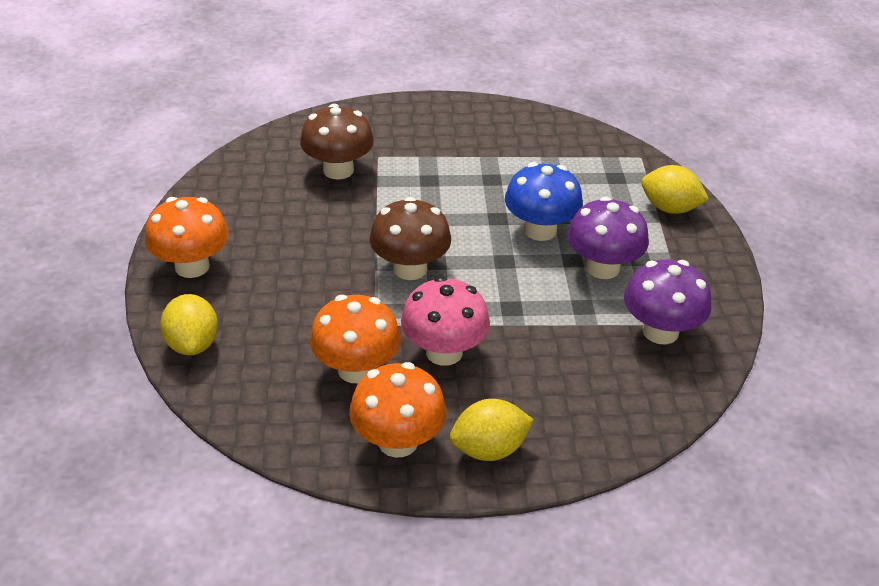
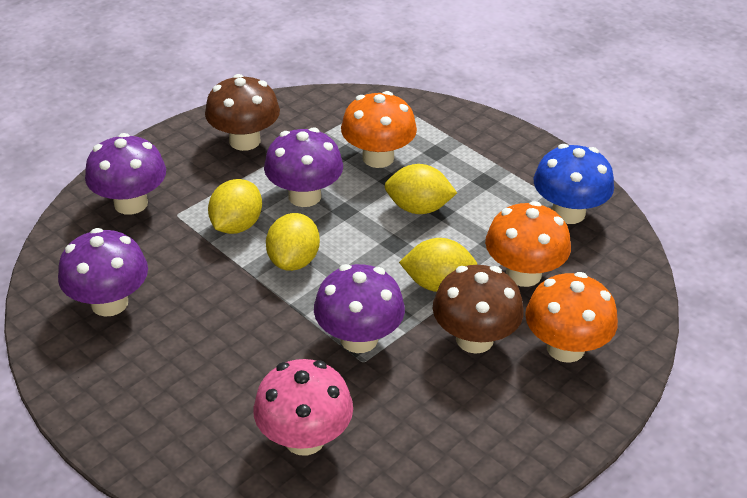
purple mushroom: 2 -> 4
yellow lemon: 3 -> 4

